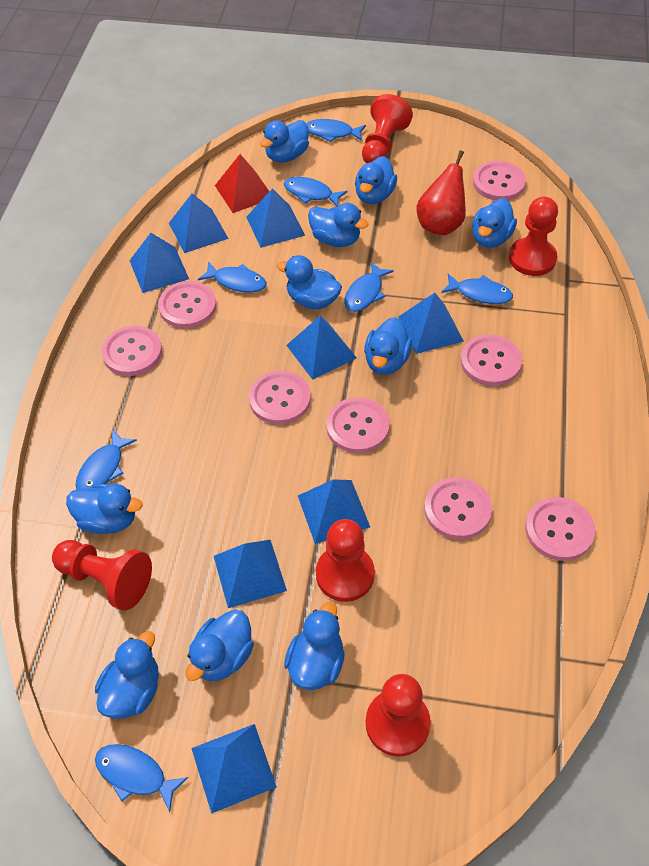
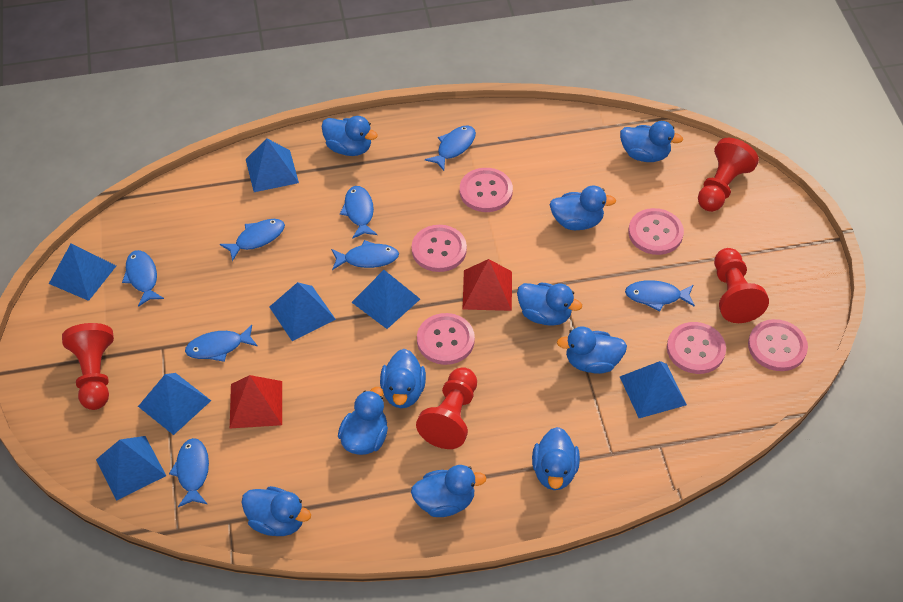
blue fish: 7 -> 8
blue pyramid: 8 -> 7
pink button: 8 -> 6
red pawn: 5 -> 4
red pear: 1 -> 0
red pyramid: 1 -> 2

